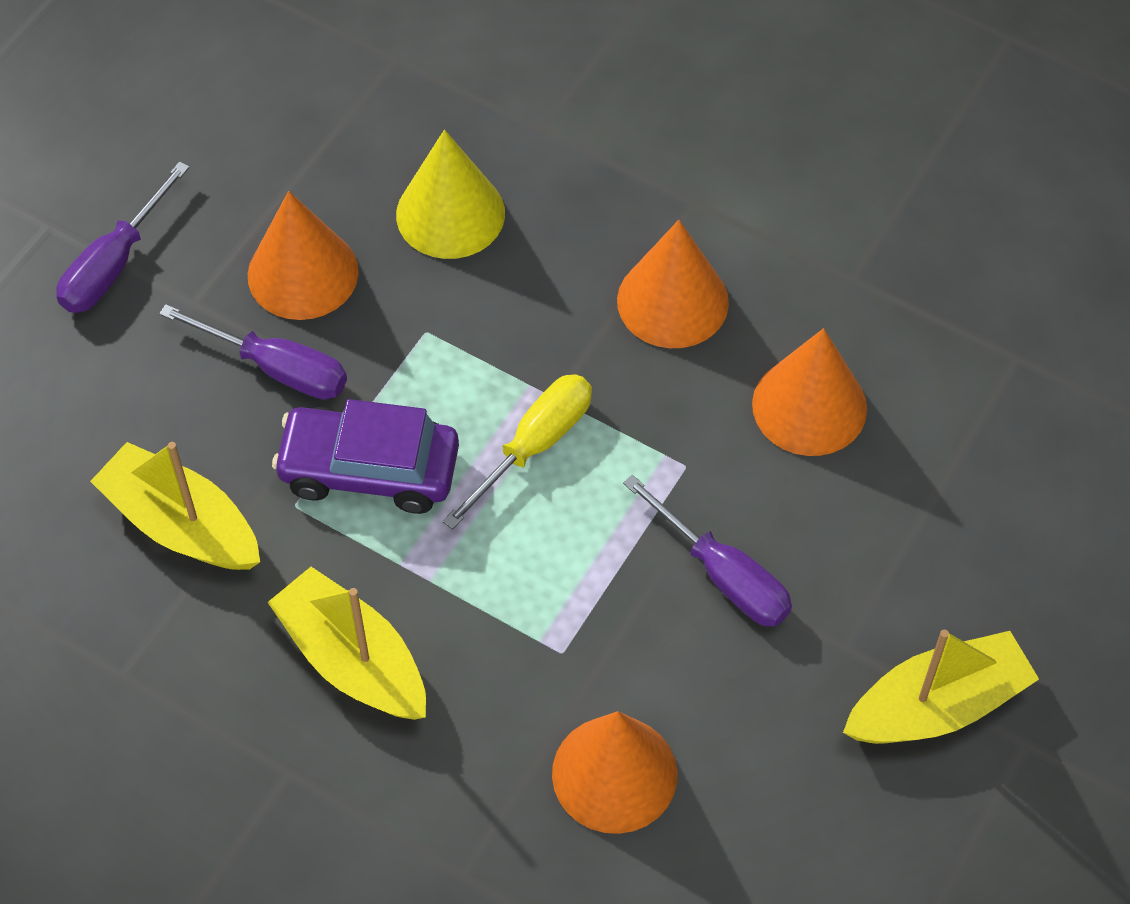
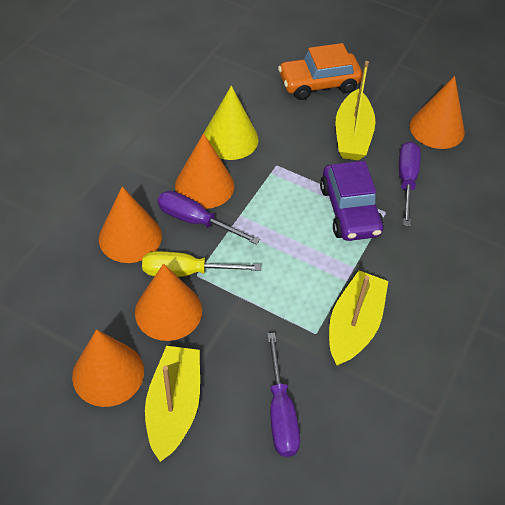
orange car: 0 -> 1
orange cone: 4 -> 5

